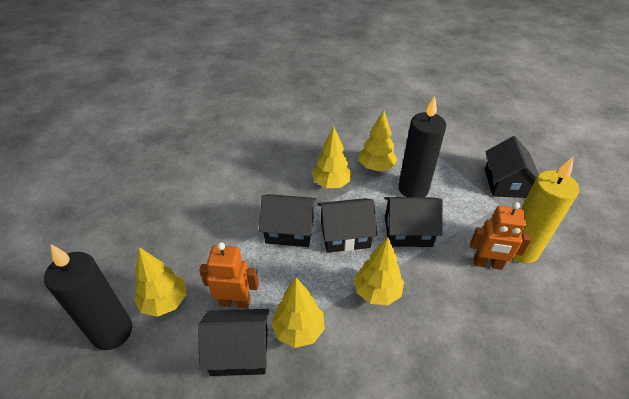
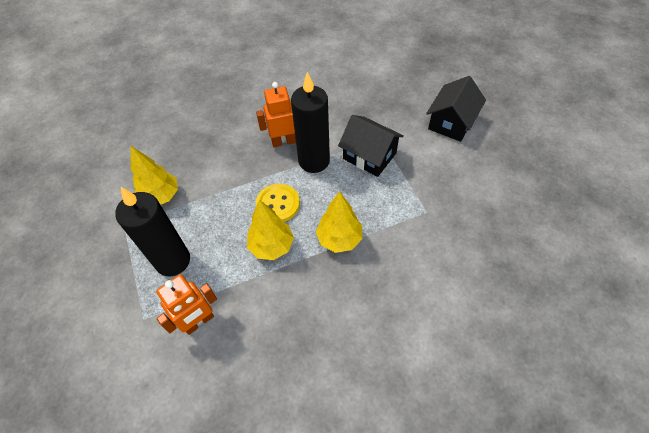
black house: 5 -> 2
yellow button: 0 -> 1
yellow candle: 1 -> 0
yellow tree: 5 -> 3

